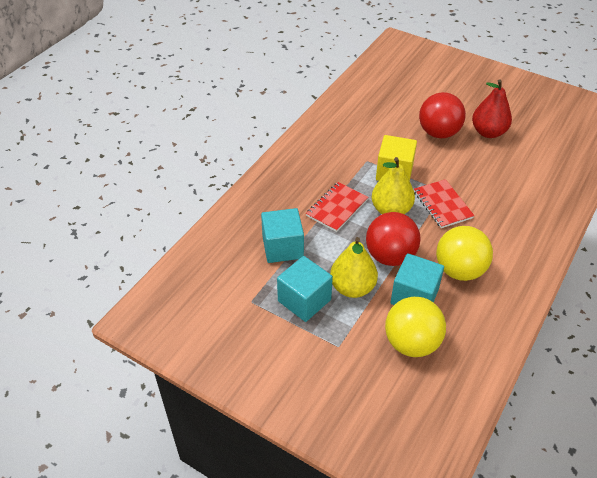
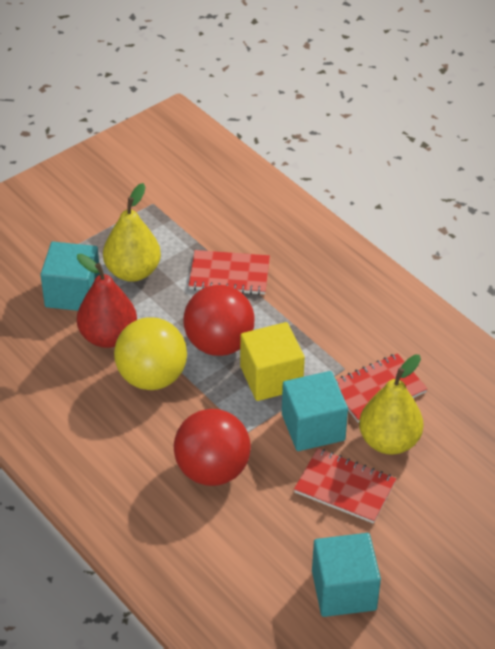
red notebook: 2 -> 3
yellow ball: 2 -> 1

